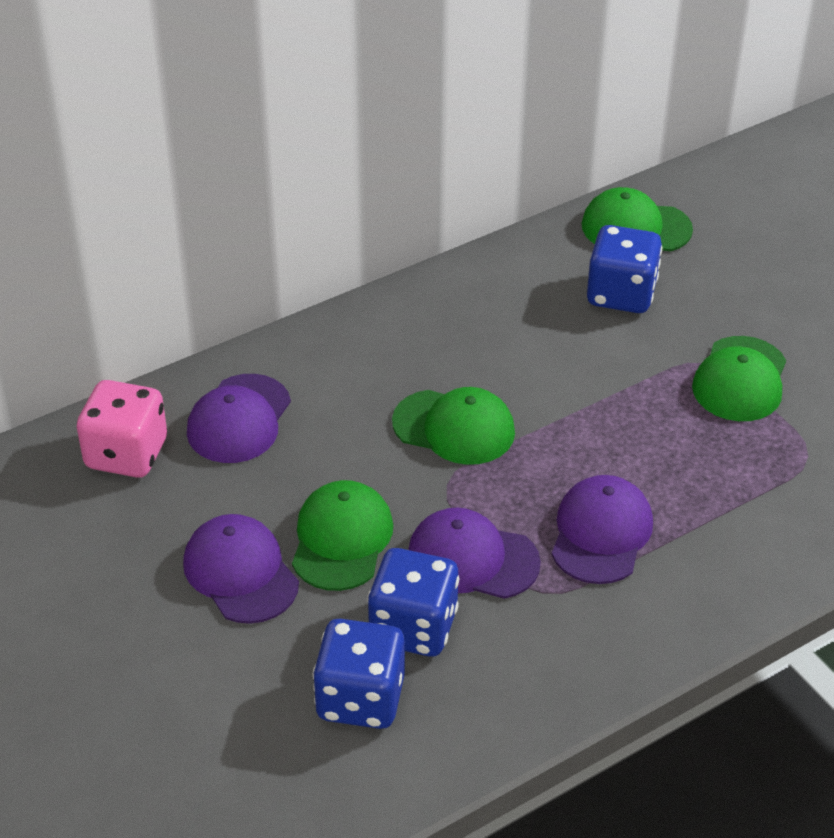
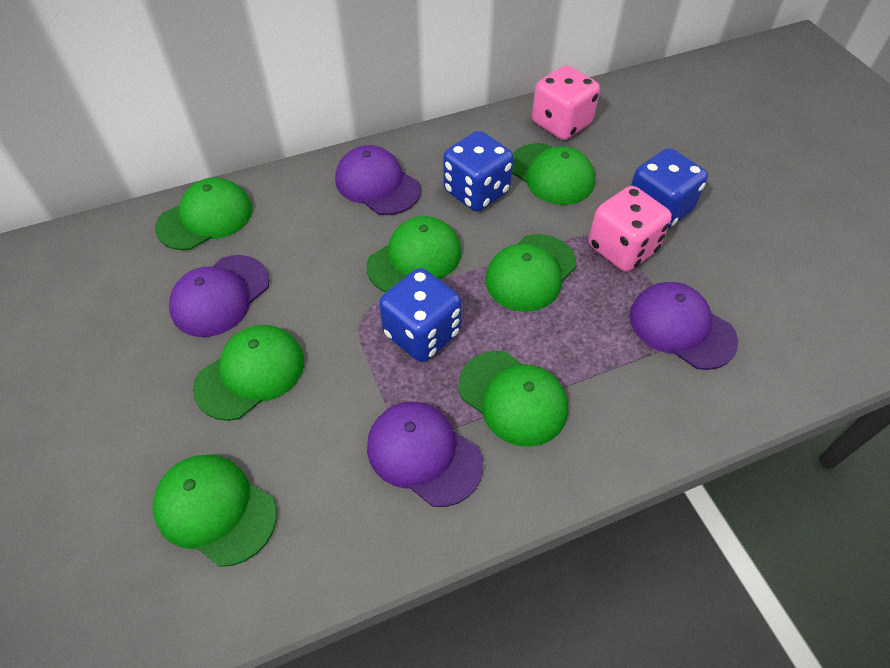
green cap: 4 -> 7
pink dice: 1 -> 2

